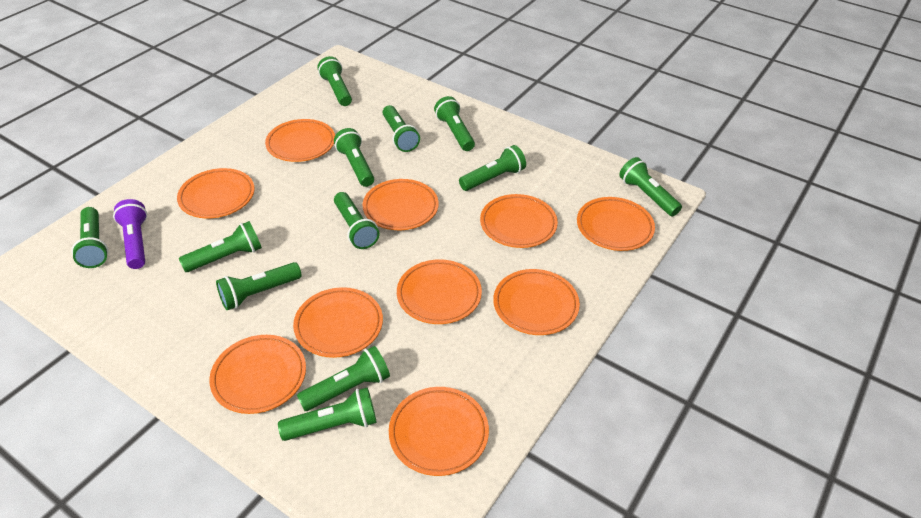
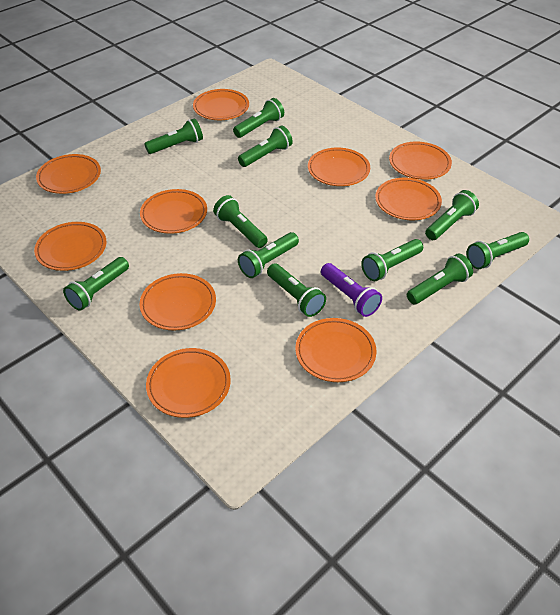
green flashlight: 12 -> 11

